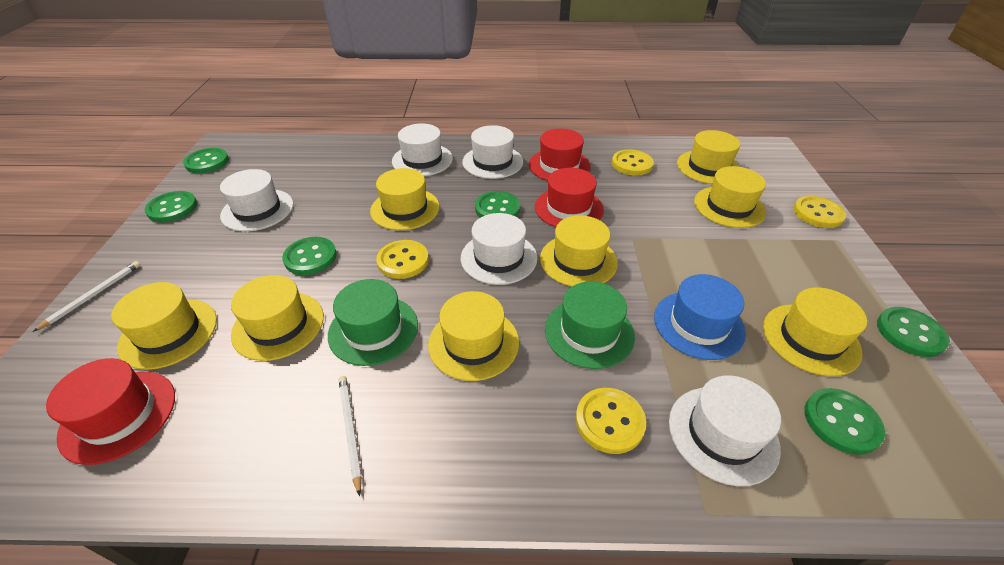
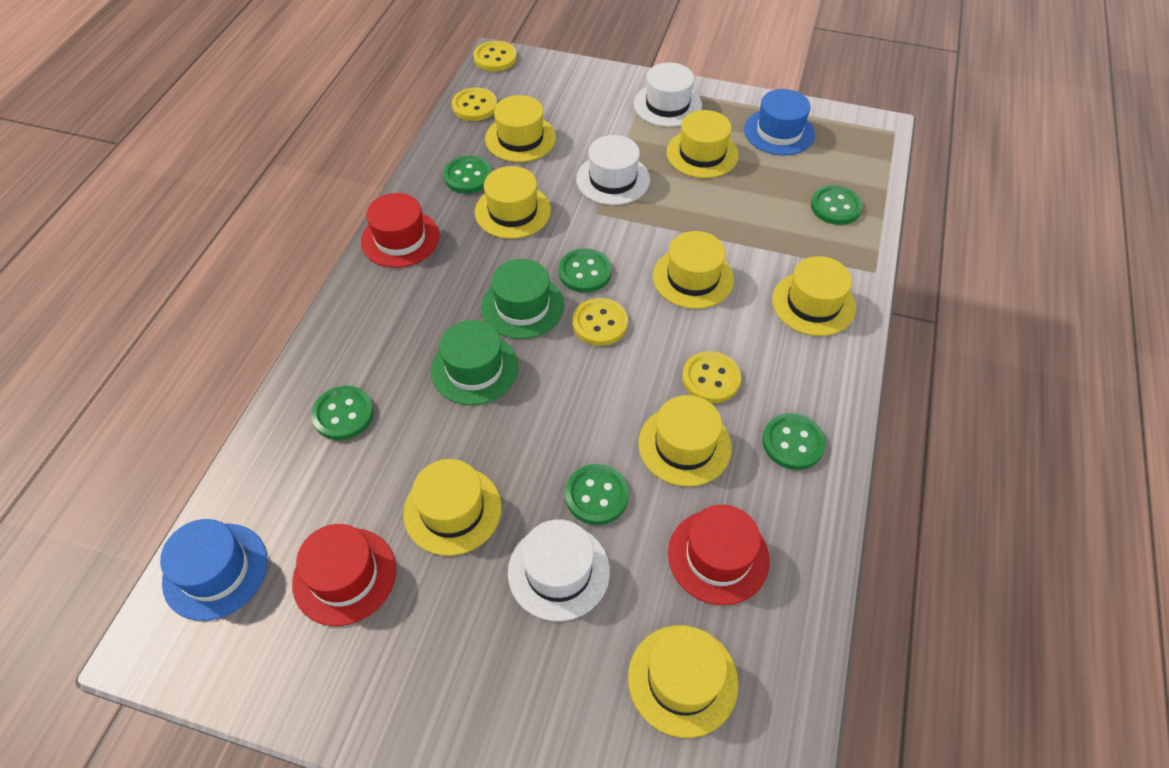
blue hat: 1 -> 2
white hat: 5 -> 3
white pencil: 2 -> 0

